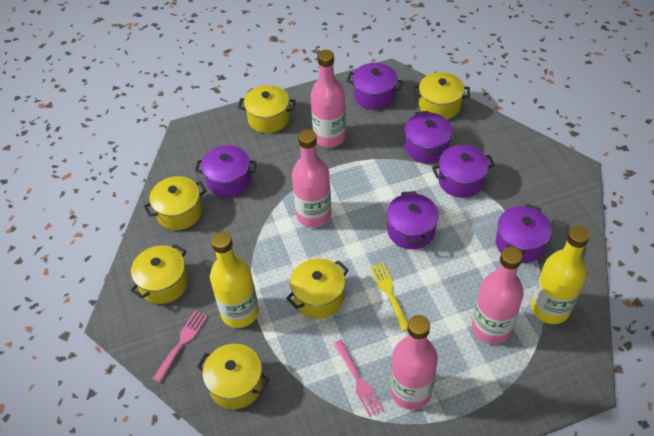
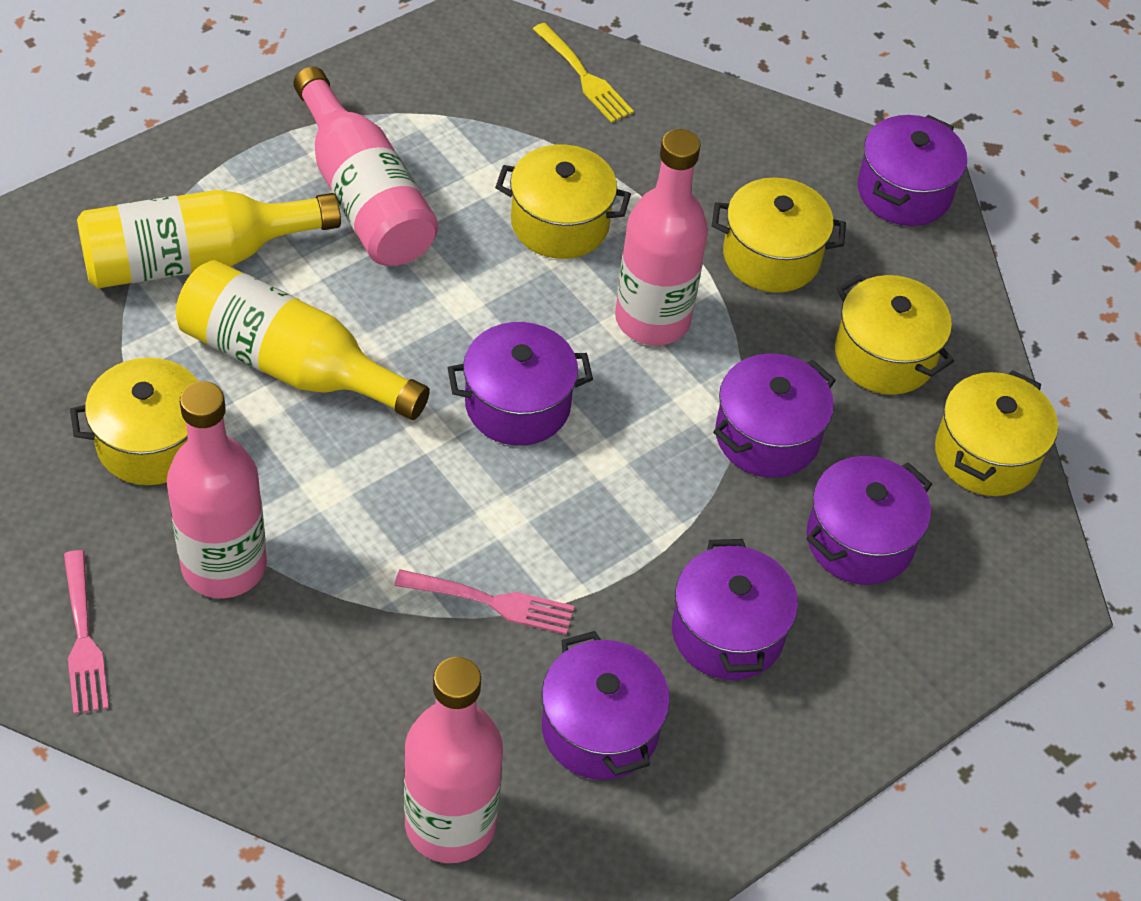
yellow pot: 6 -> 5

